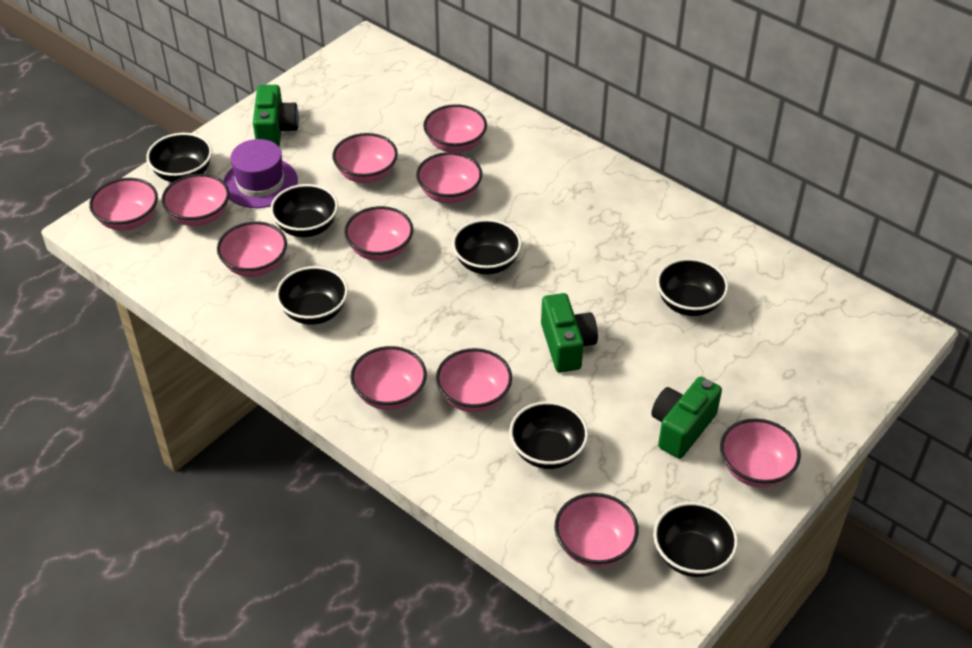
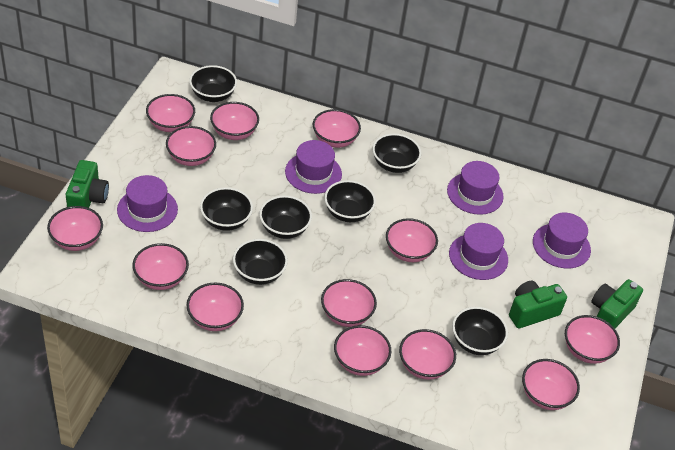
pink bowl: 11 -> 13
purple hat: 1 -> 5

